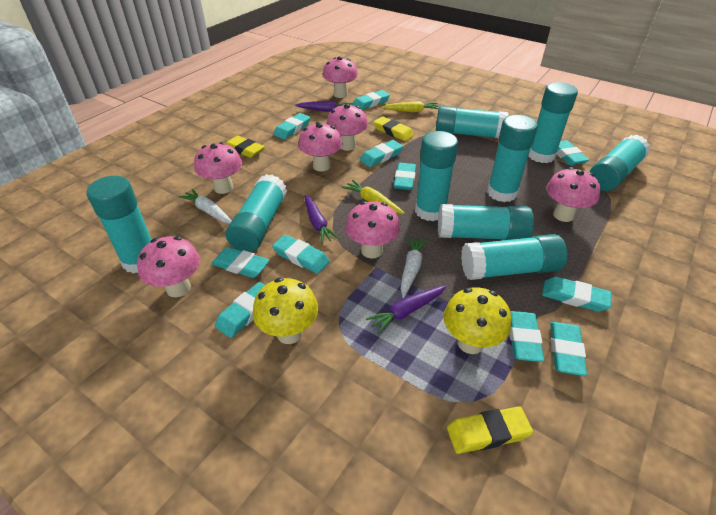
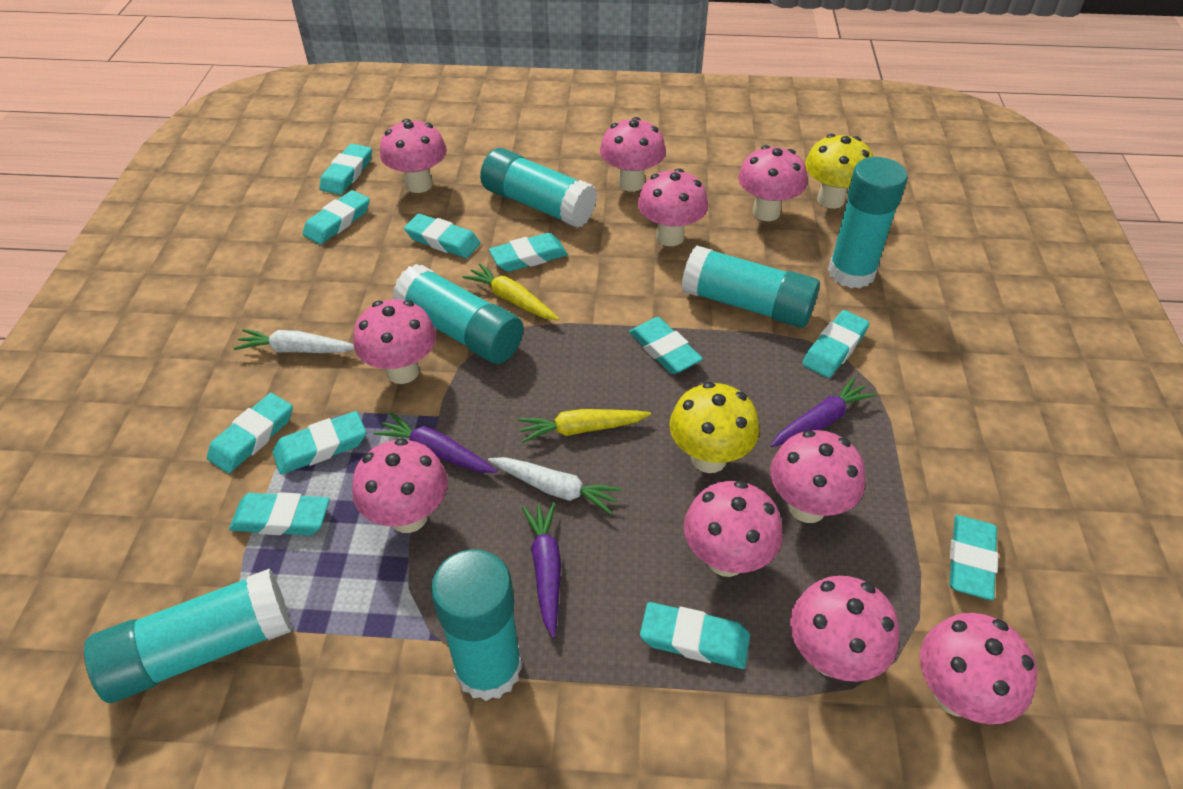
pink mushroom: 7 -> 10
turquoise glue stick: 9 -> 6
yellow eraser: 3 -> 0

